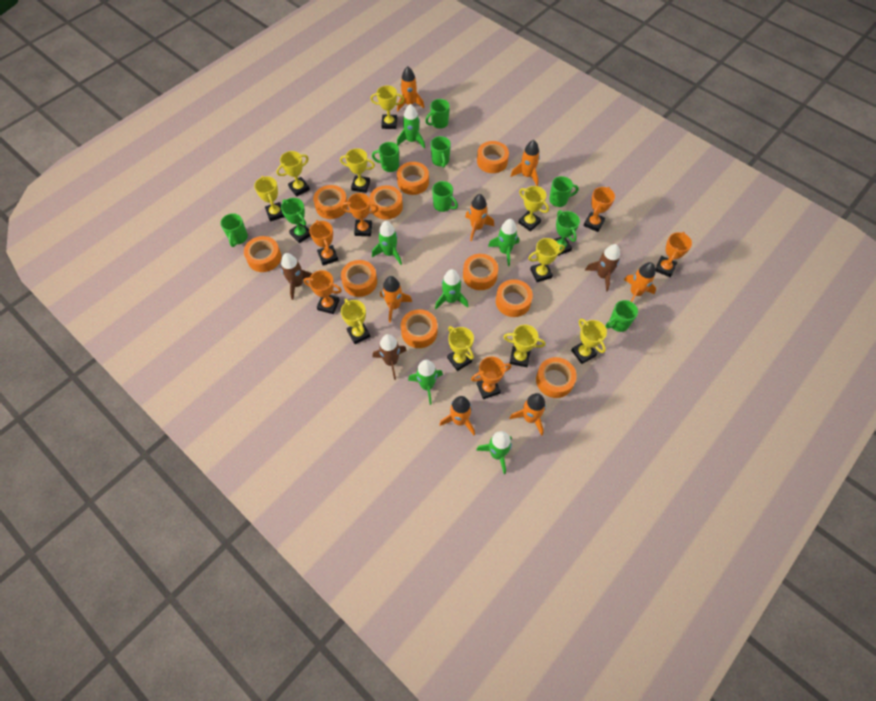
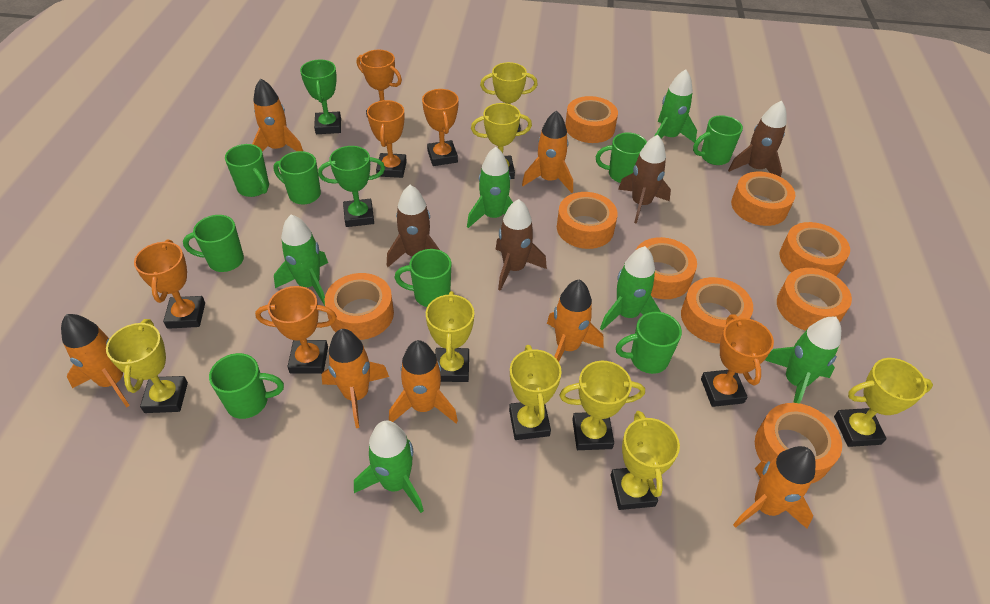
brown rocket: 3 -> 4
green mug: 7 -> 8
orange tape: 10 -> 9
yellow trophy: 10 -> 8

